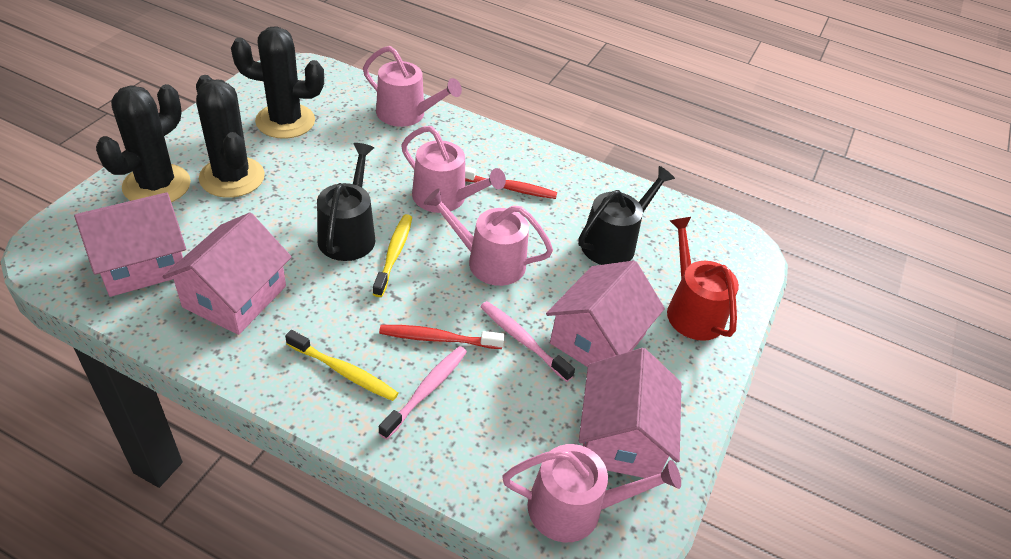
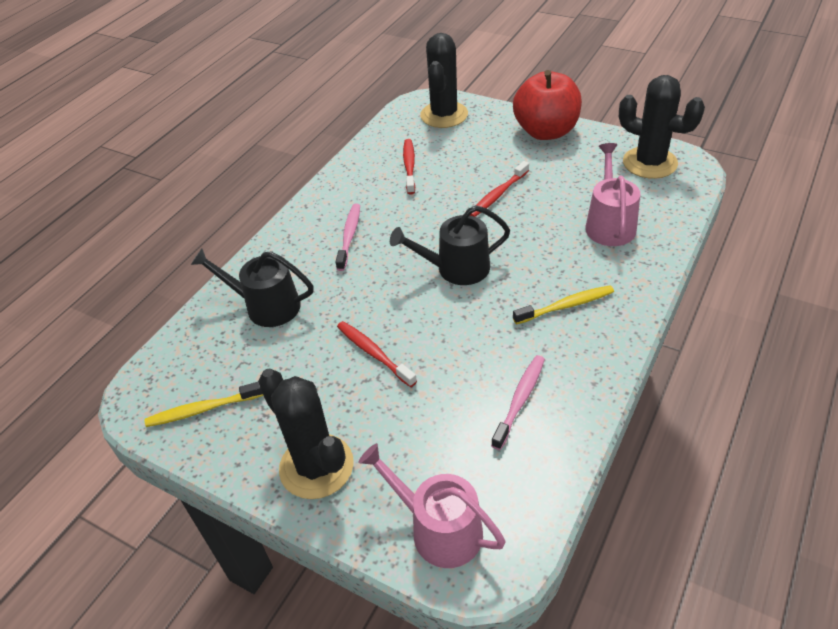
pink house: 4 -> 0
pink watering can: 4 -> 2
red apple: 0 -> 1
red toothbrush: 2 -> 3
red watering can: 1 -> 0

